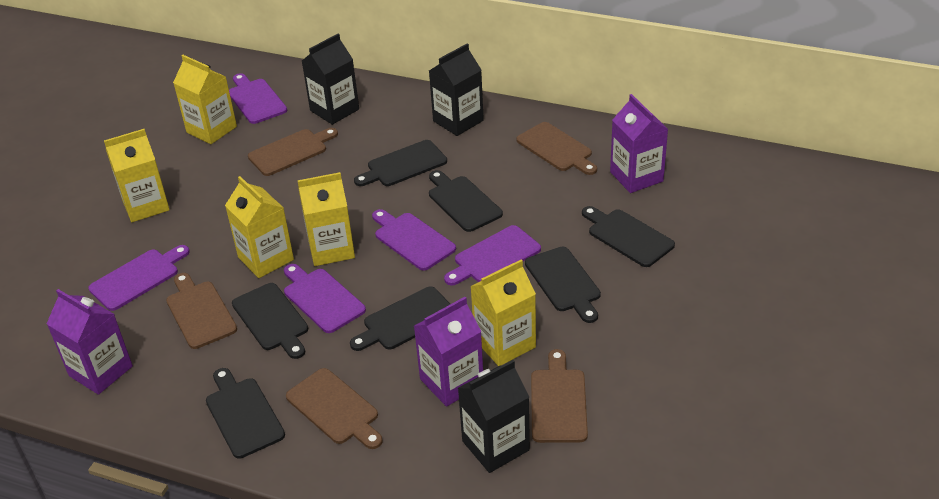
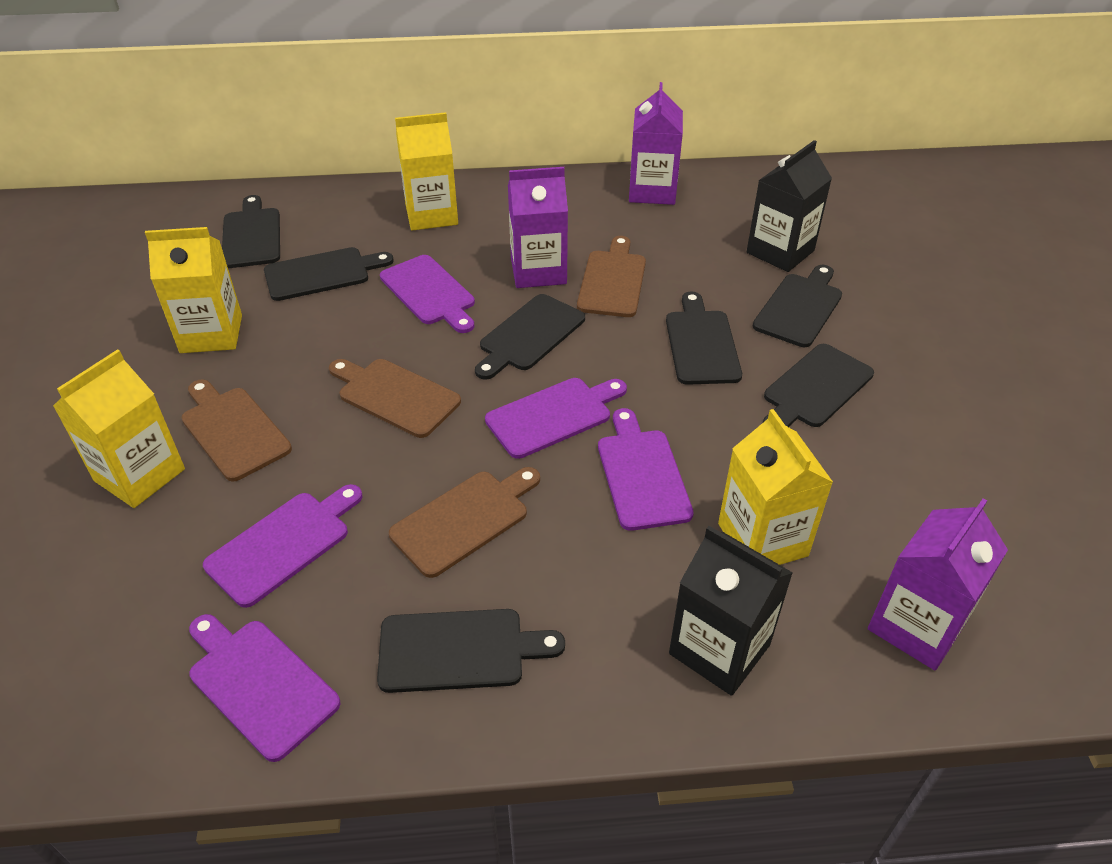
black carton: 3 -> 2
brown cutting board: 5 -> 4
yellow carton: 5 -> 4

